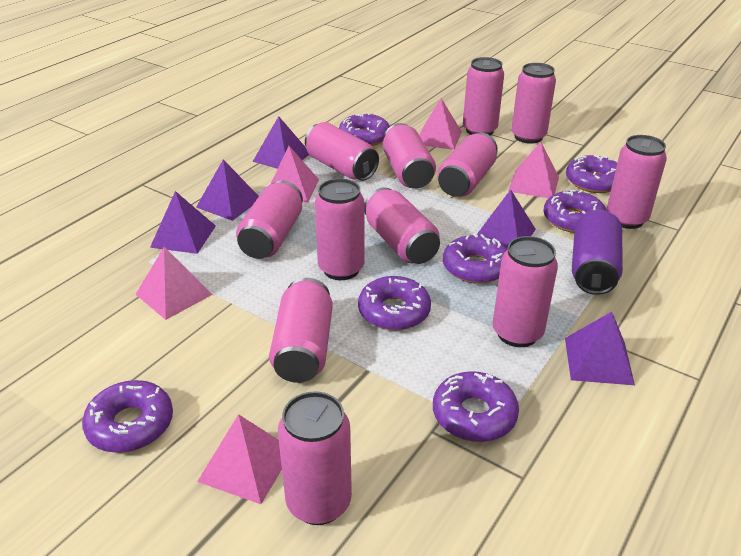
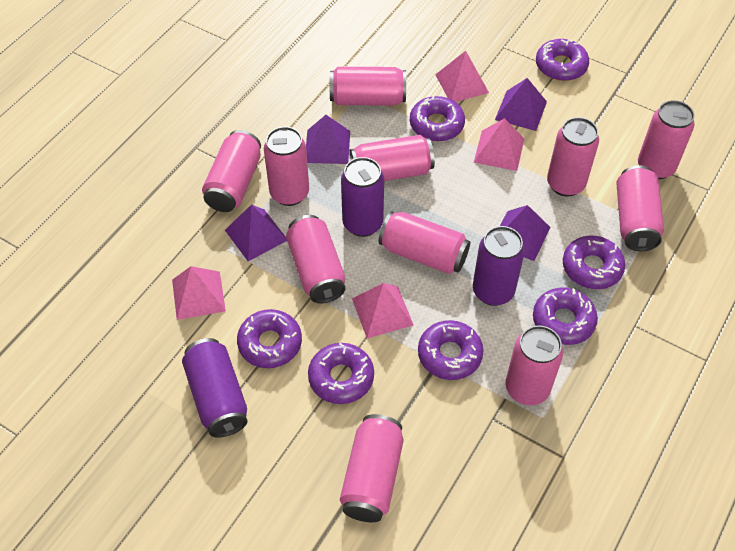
pink can: 12 -> 11
pink pyramid: 5 -> 4
purple can: 1 -> 3
purple pyramid: 5 -> 4

